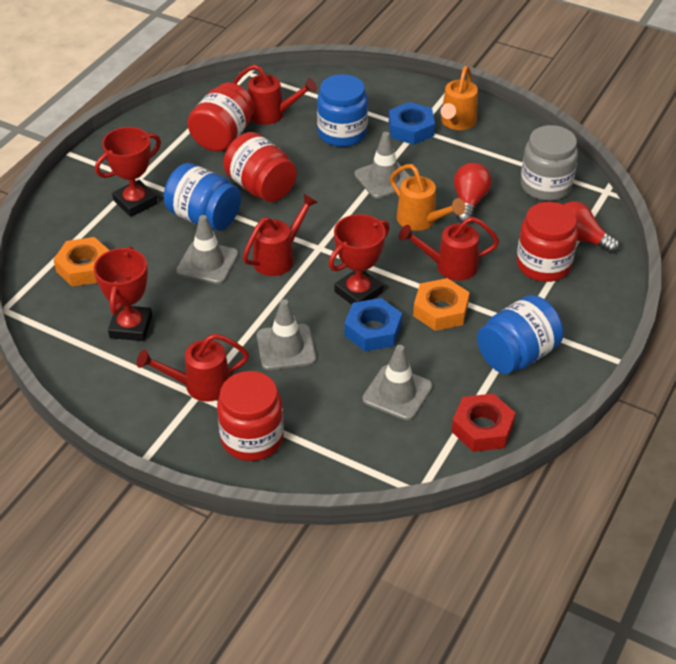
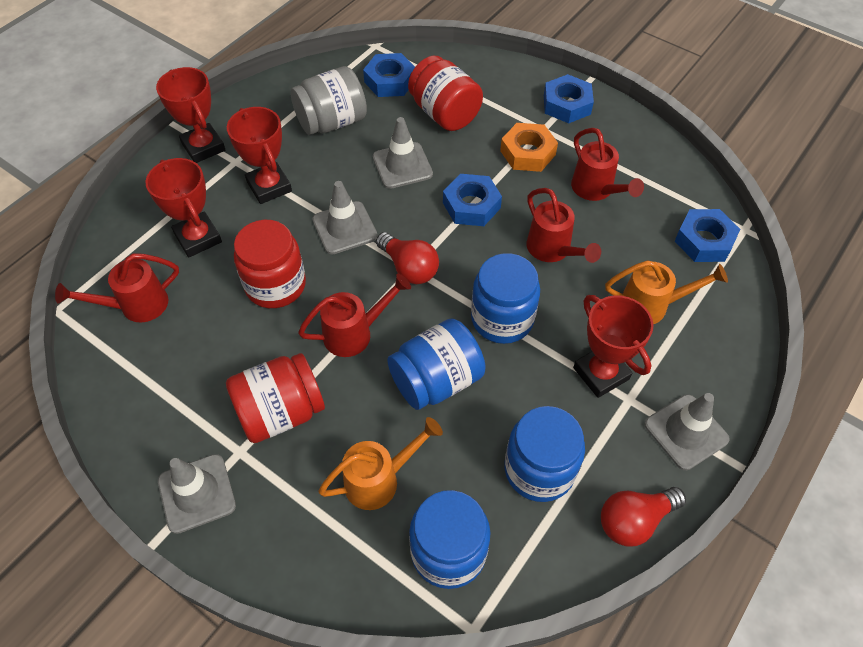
blue jar: 3 -> 4
blue nut: 2 -> 4
orange nut: 2 -> 1
red jar: 4 -> 3
red nut: 1 -> 0
red trophy: 3 -> 4

